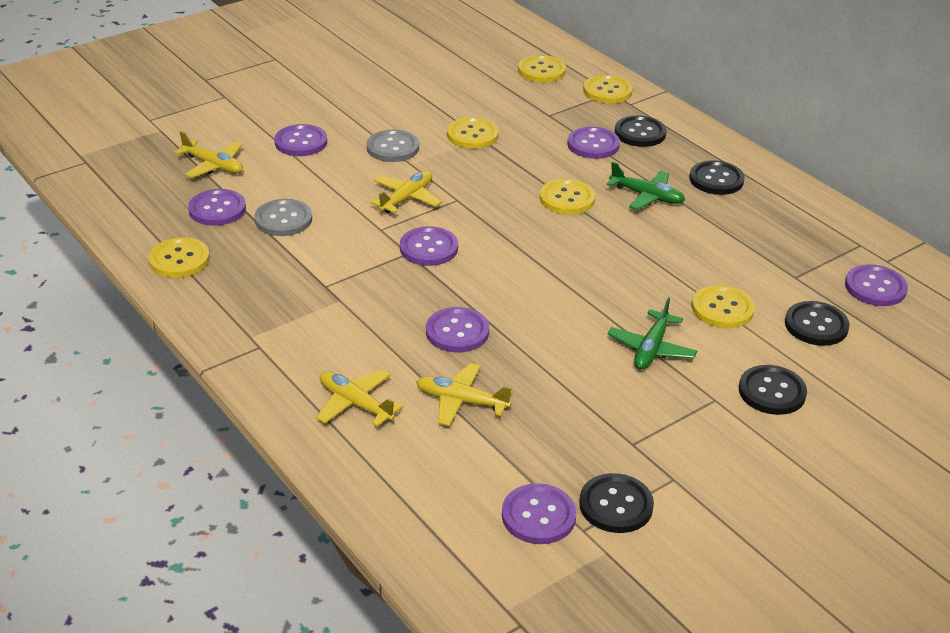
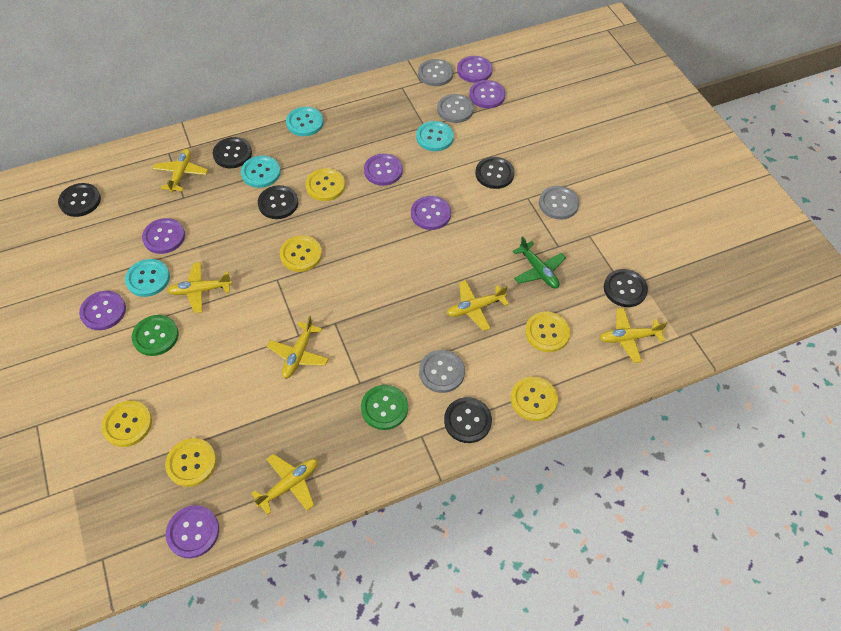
black button: 5 -> 6
green button: 0 -> 2
green plane: 2 -> 1
grey button: 2 -> 4
turquoise button: 0 -> 4
yellow plane: 4 -> 6

